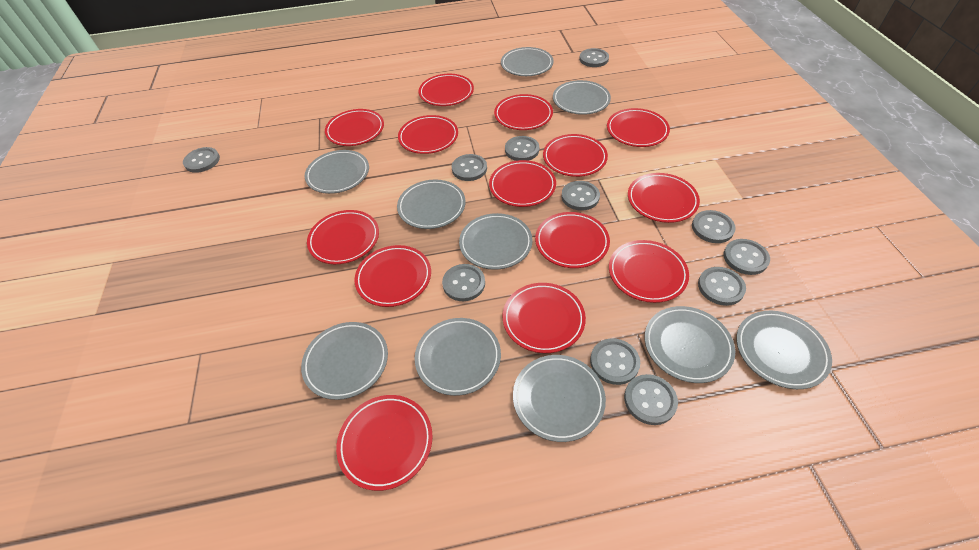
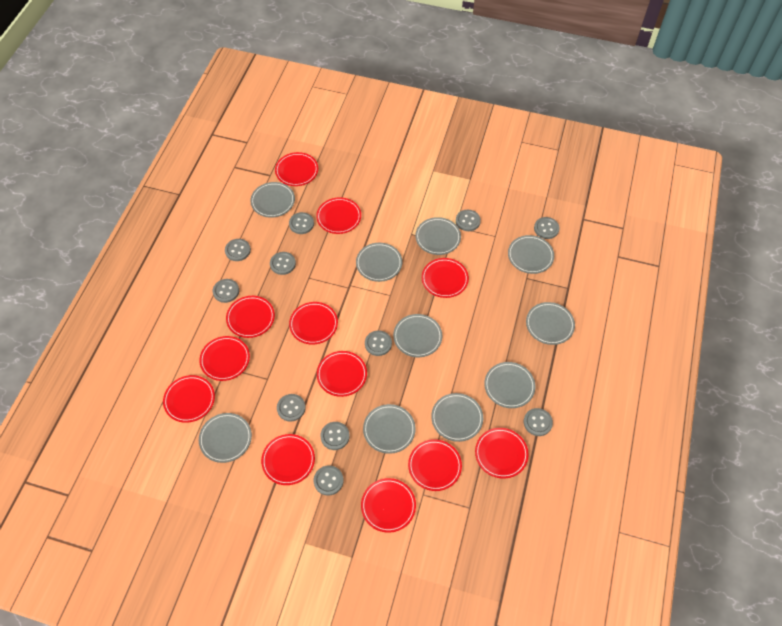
red plate: 14 -> 12

